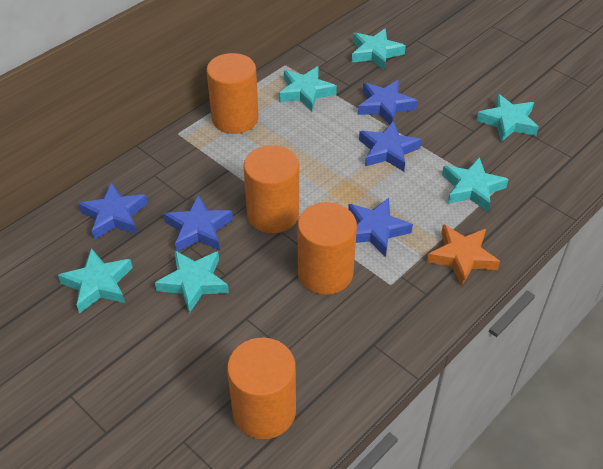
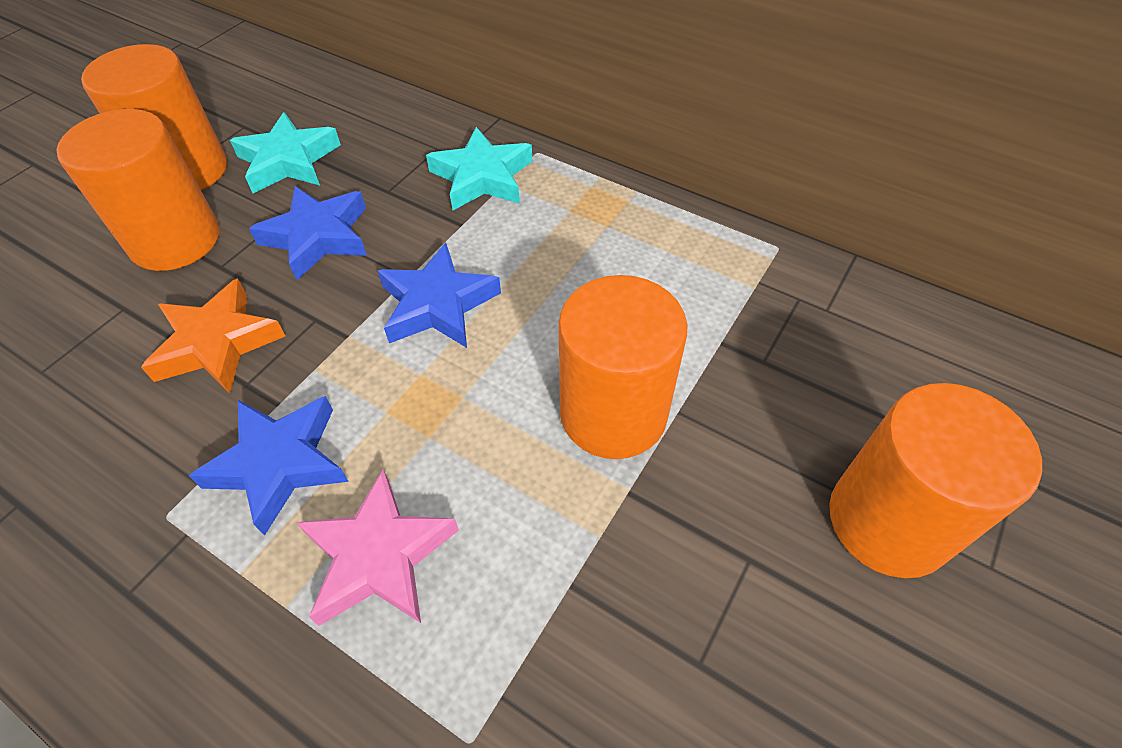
blue star: 5 -> 3
pink star: 0 -> 1
turquoise star: 6 -> 2

